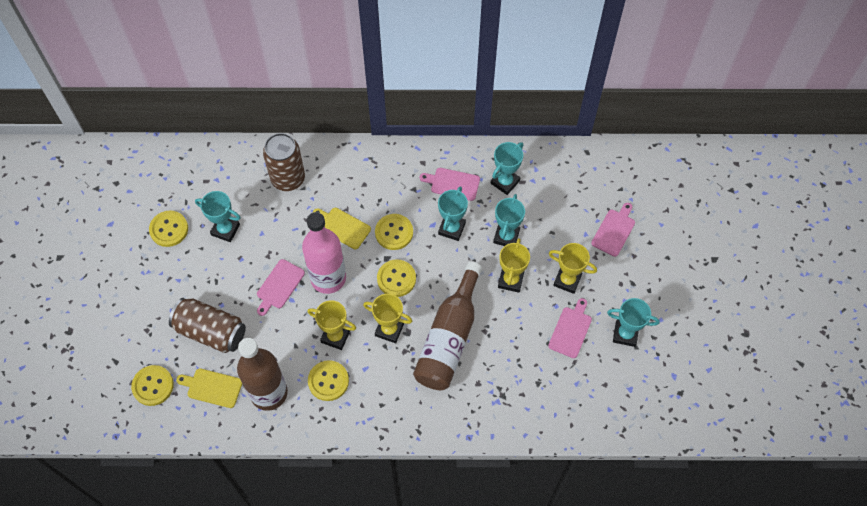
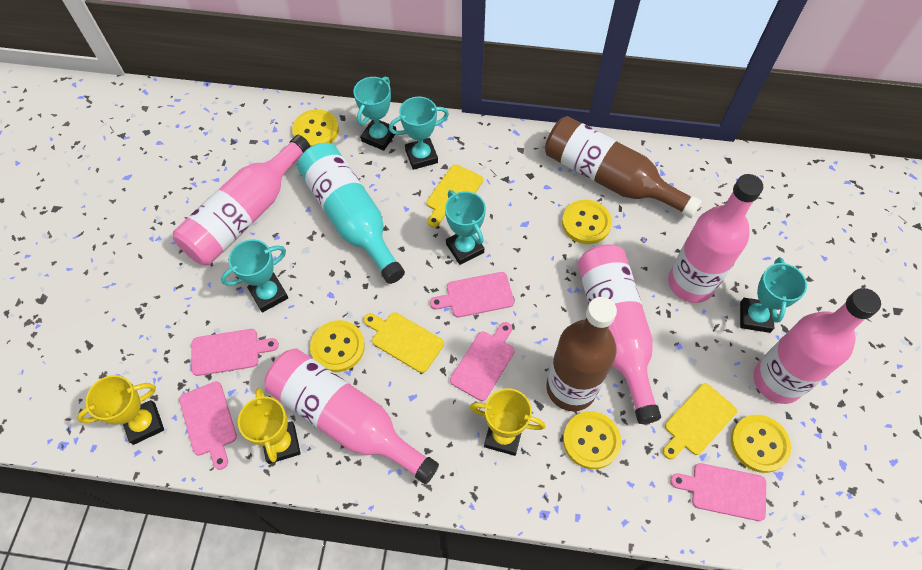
brown can: 2 -> 0
pink bottle: 1 -> 5
pink cutting board: 4 -> 5
turquoise bottle: 0 -> 1
yellow cutting board: 2 -> 3
yellow trophy: 4 -> 3

